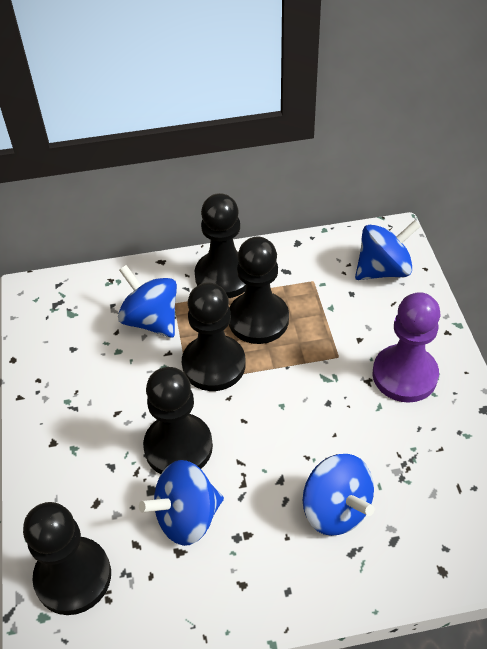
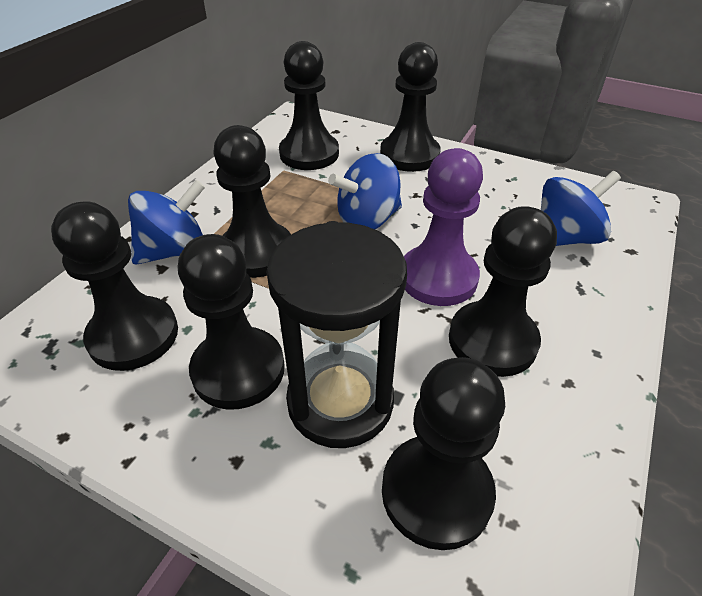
black hourglass: 0 -> 1
black pawn: 5 -> 7
blue spinning top: 4 -> 3

